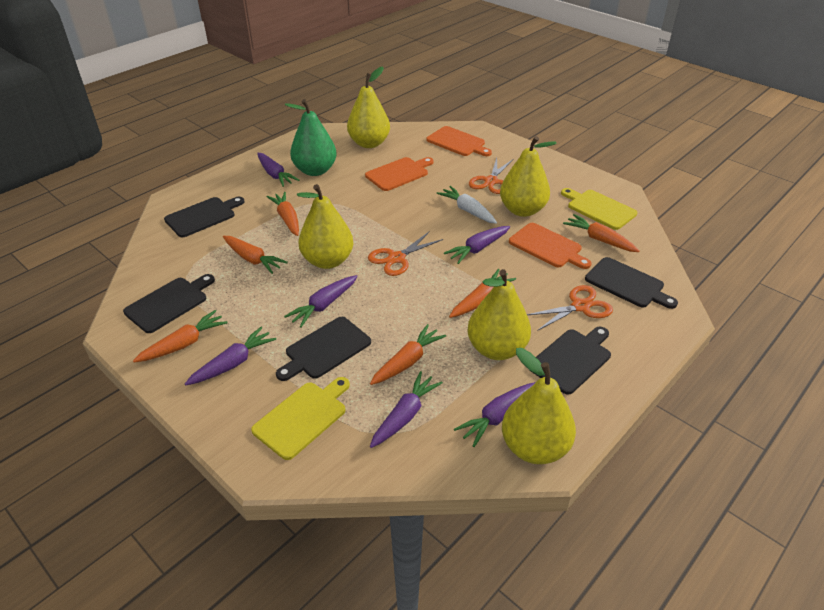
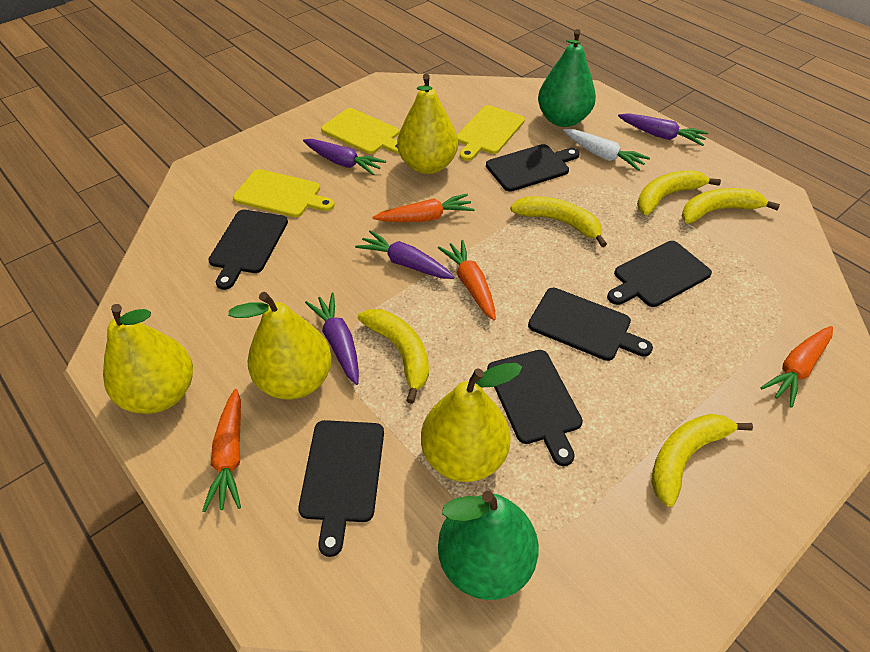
black cutting board: 5 -> 6
green pear: 1 -> 2
orange carrot: 6 -> 4
orange cutting board: 3 -> 0
orange scissors: 3 -> 0
purple carrot: 6 -> 4
yellow banana: 0 -> 5
yellow cutting board: 2 -> 3
yellow pear: 5 -> 4

